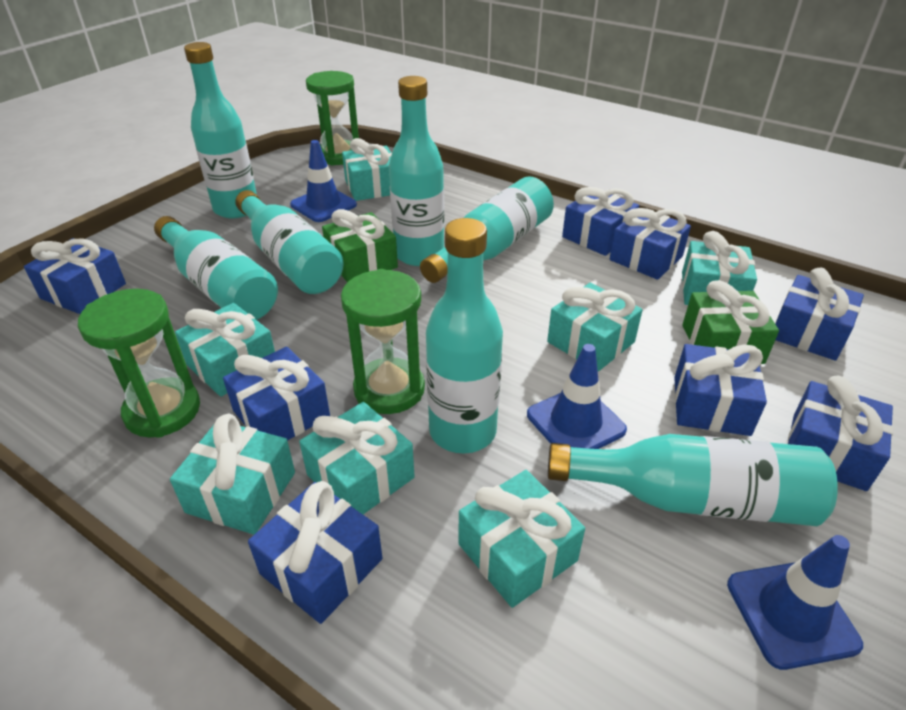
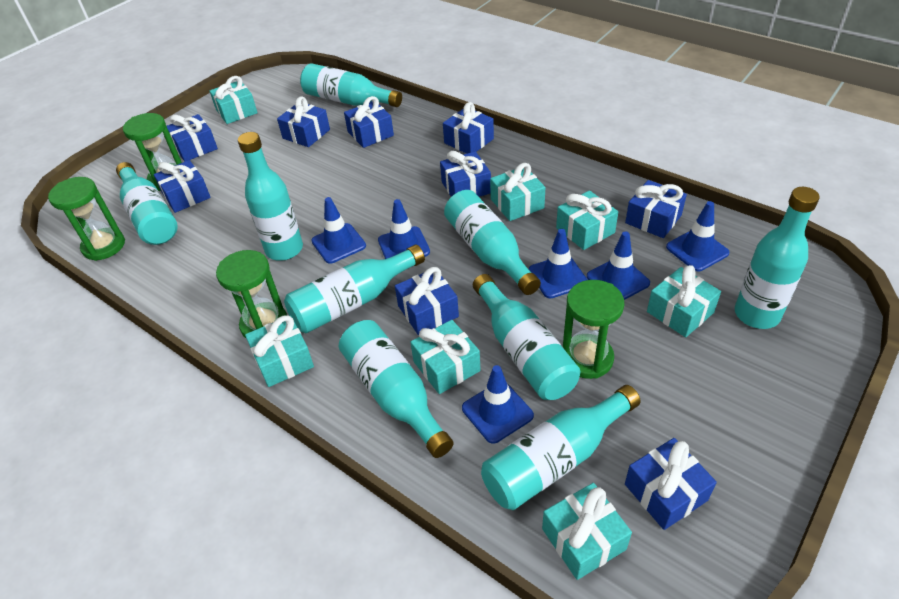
blue gift: 8 -> 9
blue traffic cone: 3 -> 6
green gift: 2 -> 0
green hourglass: 3 -> 4
turquoise bottle: 7 -> 9

